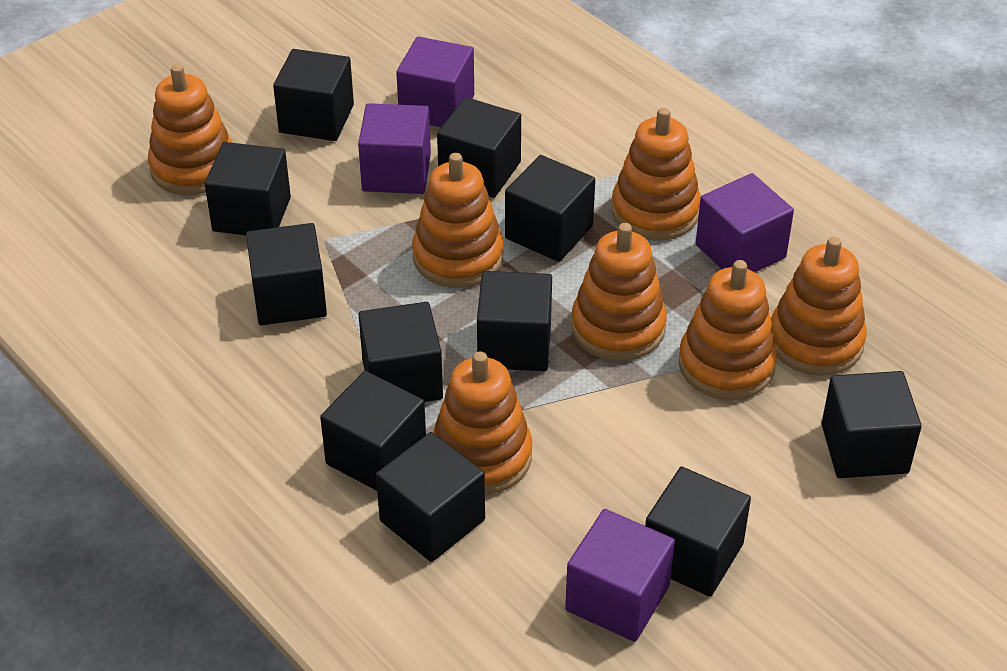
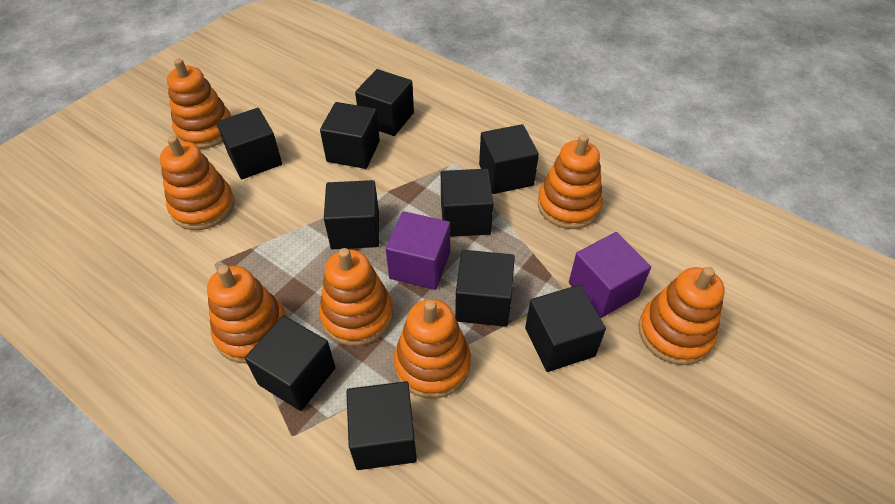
black cube: 11 -> 10
purple cube: 4 -> 2

